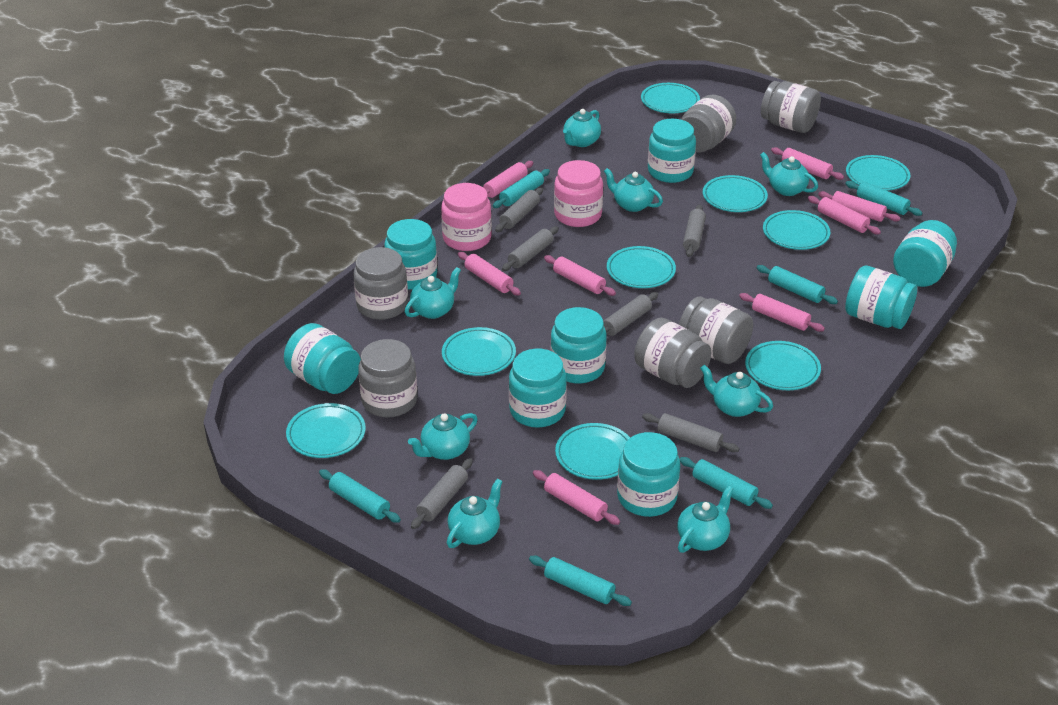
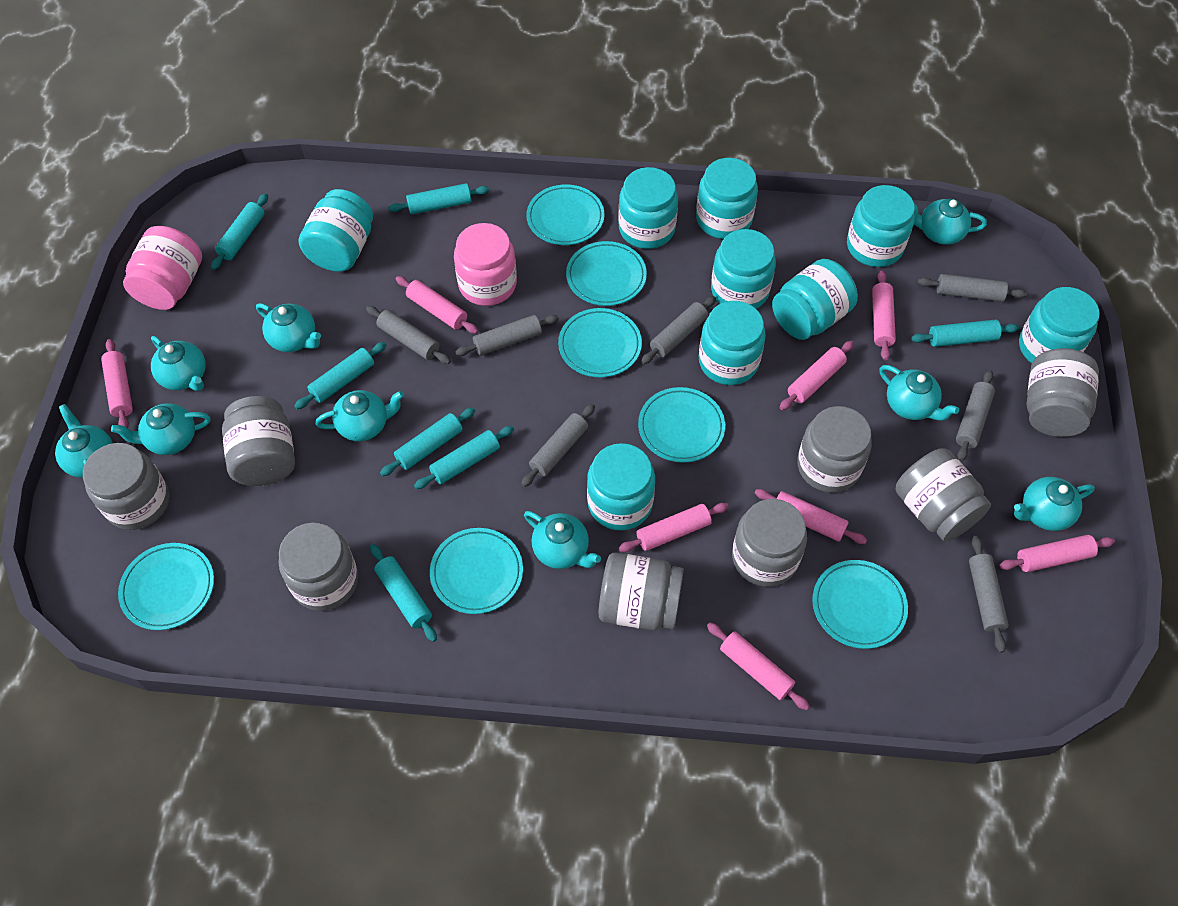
grey jar: 6 -> 8
grey rolling pin: 6 -> 7
turquoise jar: 8 -> 9
turquoise plate: 9 -> 7
turquoise rolling pin: 6 -> 7
turquoise teapot: 8 -> 9

